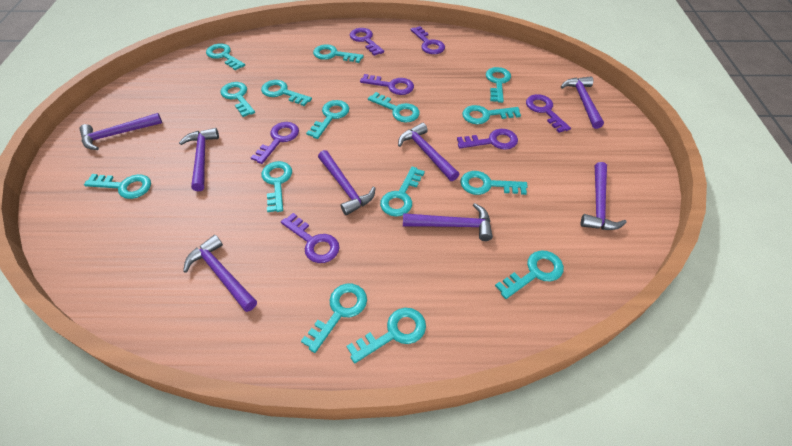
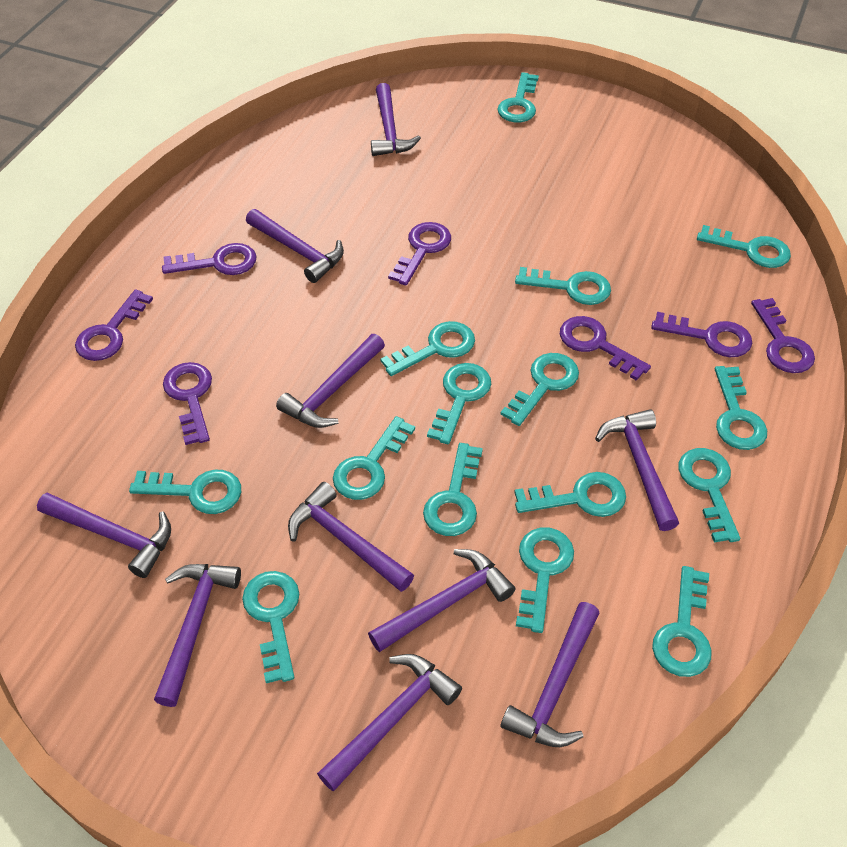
purple hammer: 8 -> 10

